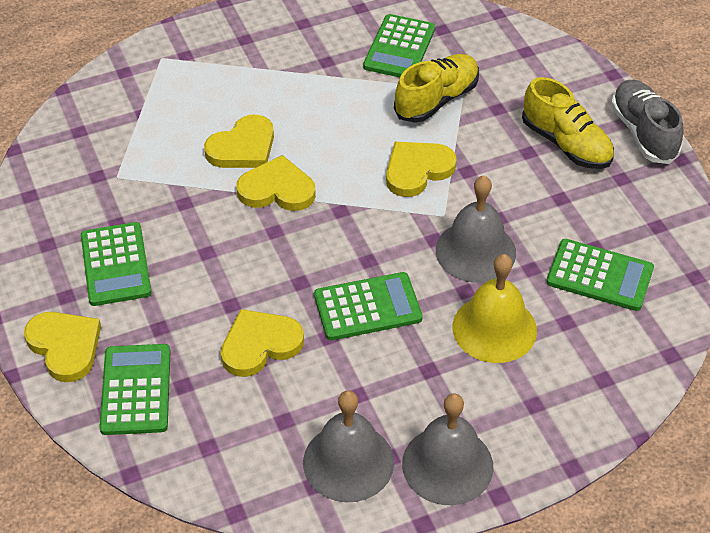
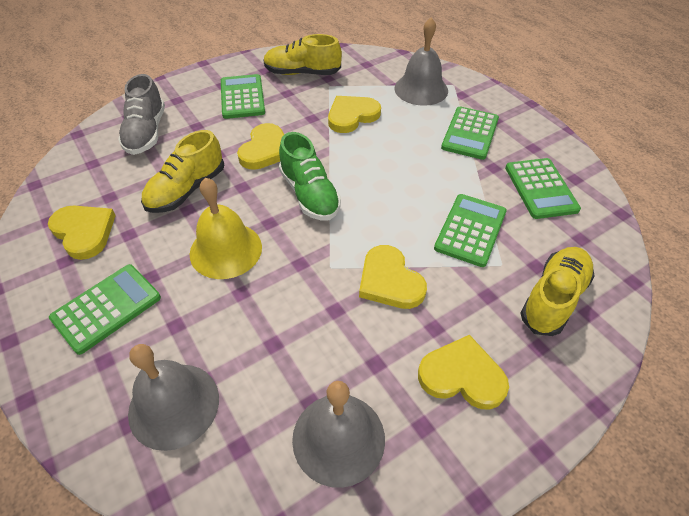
green shoe: 0 -> 1
yellow shoe: 2 -> 3

